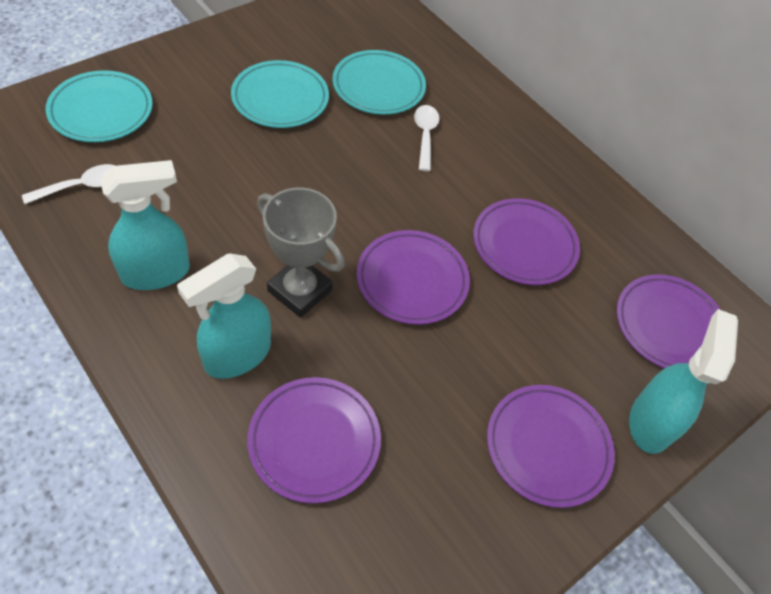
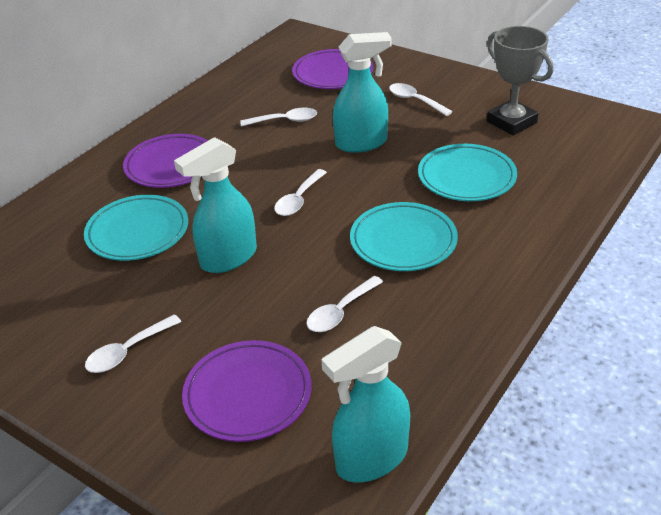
purple plate: 5 -> 3
white spoon: 2 -> 5

